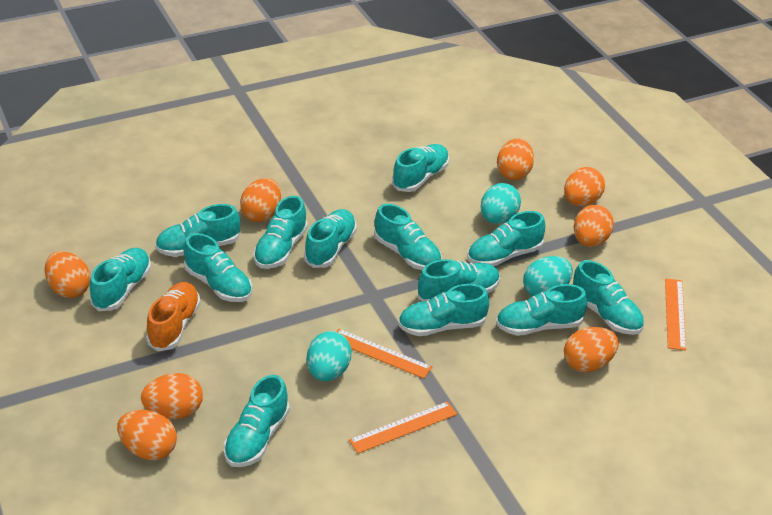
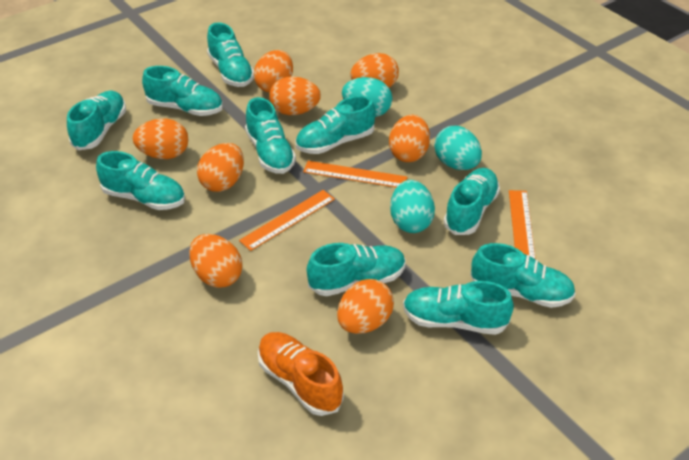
turquoise shoe: 13 -> 10

